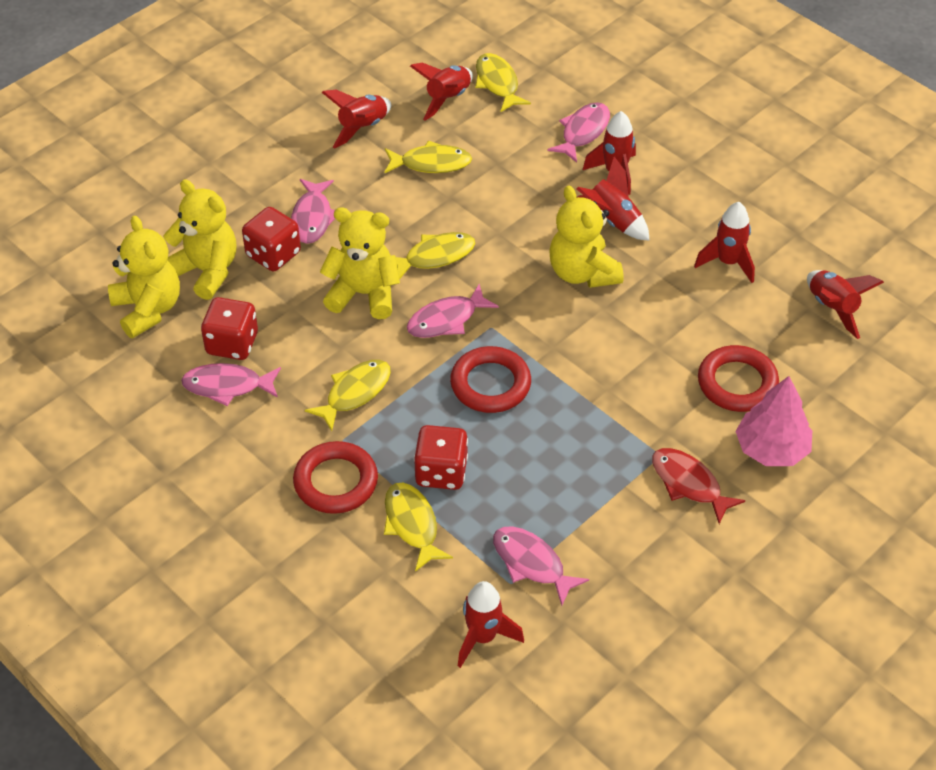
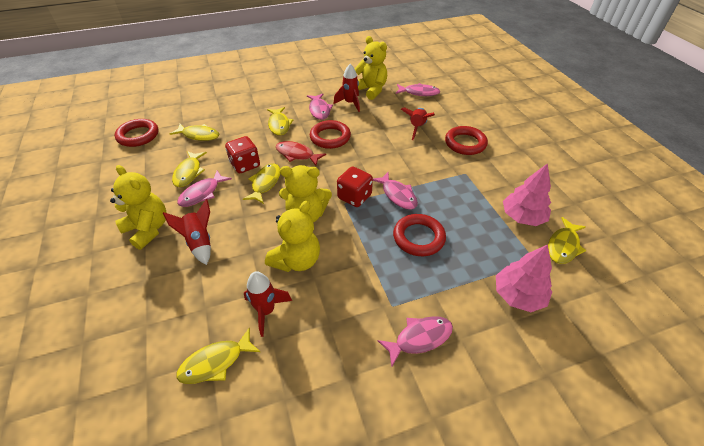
pink tree: 1 -> 2
red dice: 3 -> 2
red ring: 3 -> 4
red rocket: 7 -> 4
yellow fish: 5 -> 6

